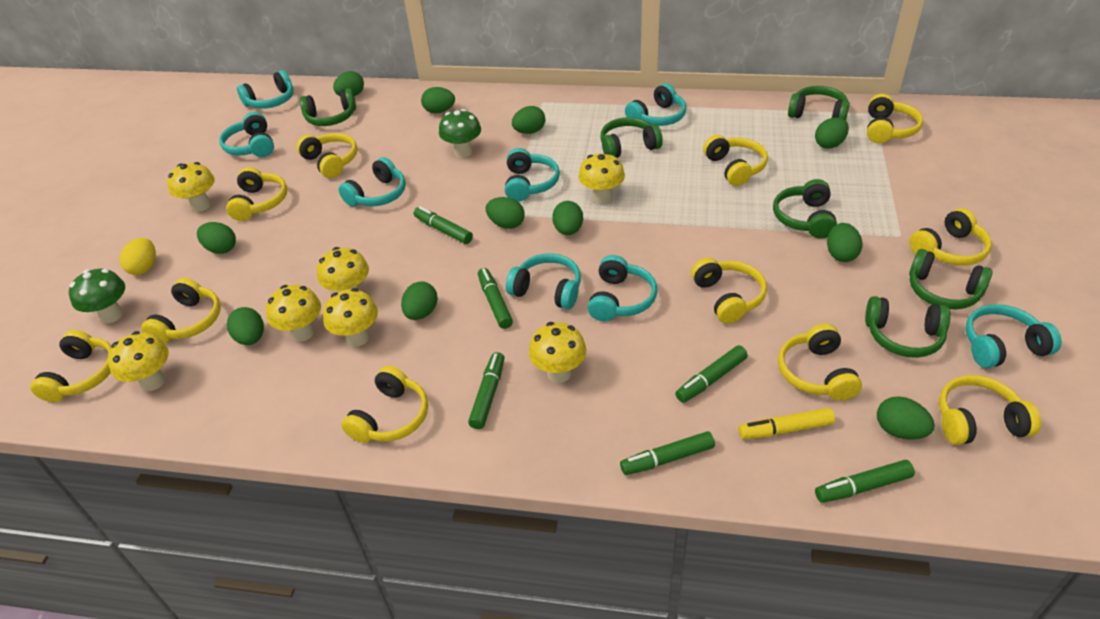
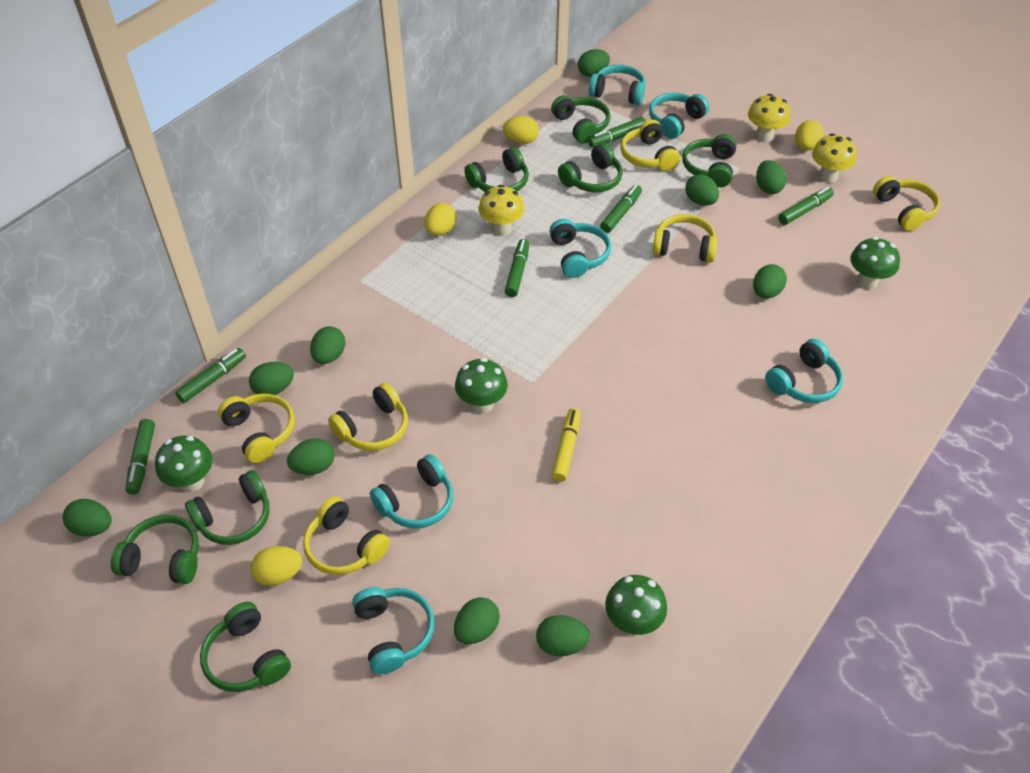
green egg: 11 -> 10
green headphones: 6 -> 7
green mushroom: 2 -> 4
turquoise headphones: 8 -> 6
yellow egg: 1 -> 4
yellow headphones: 11 -> 6
yellow mushroom: 7 -> 3

